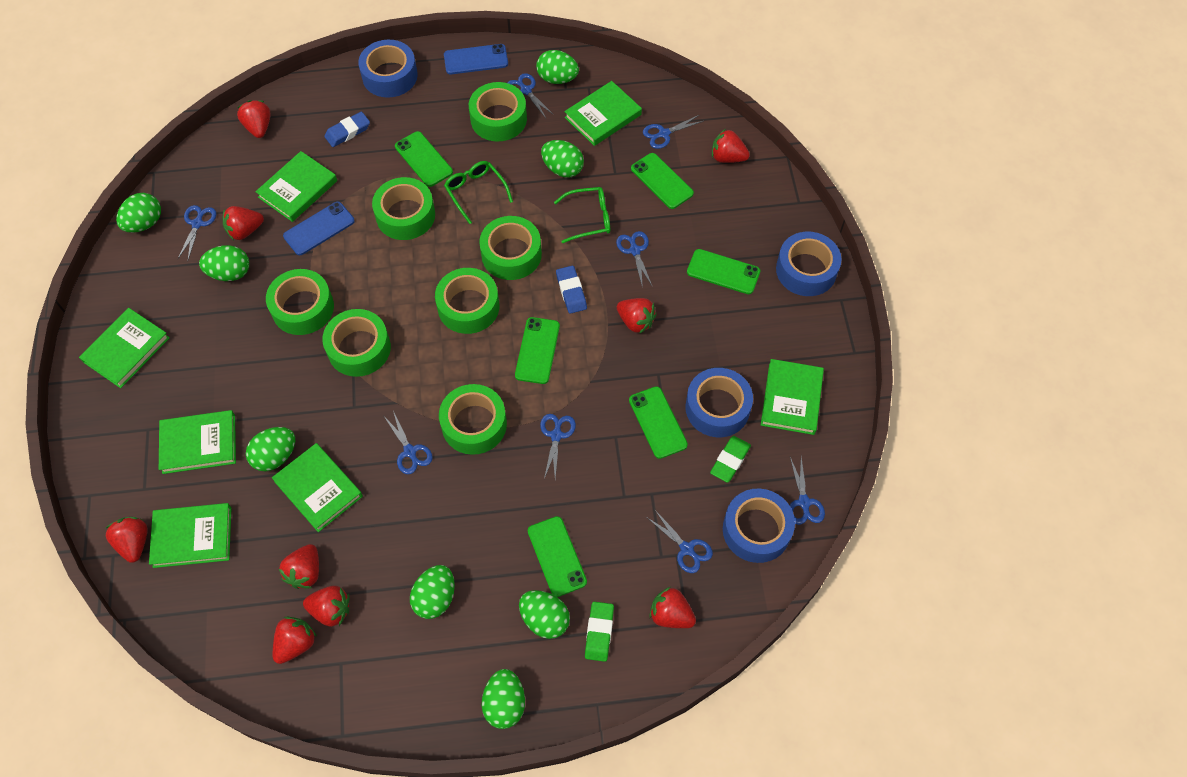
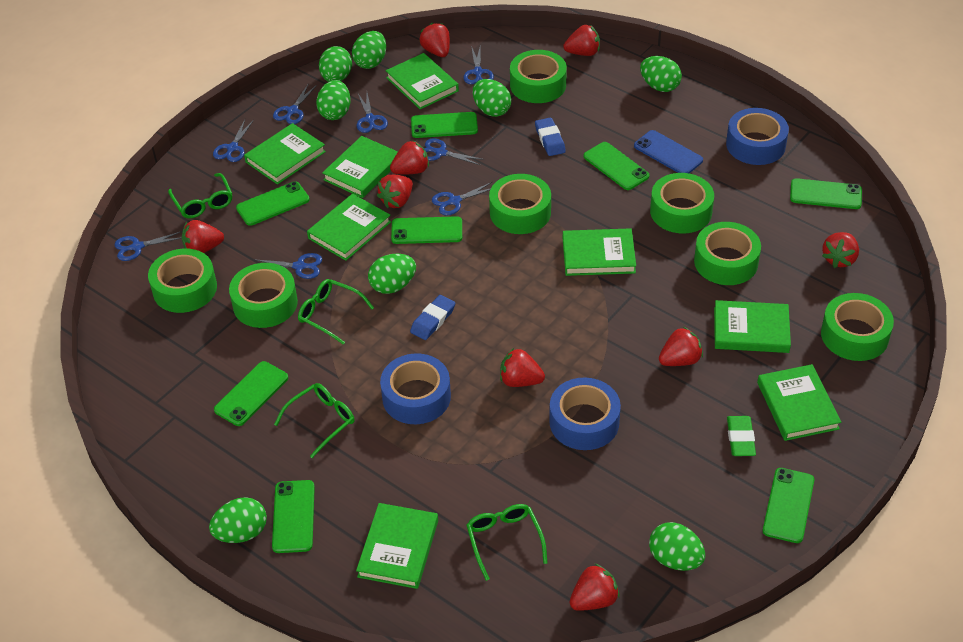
blue phone: 2 -> 1
blue tape: 4 -> 3
green book: 7 -> 8
green eraser: 2 -> 1
green glasses: 2 -> 4
green phone: 6 -> 8

